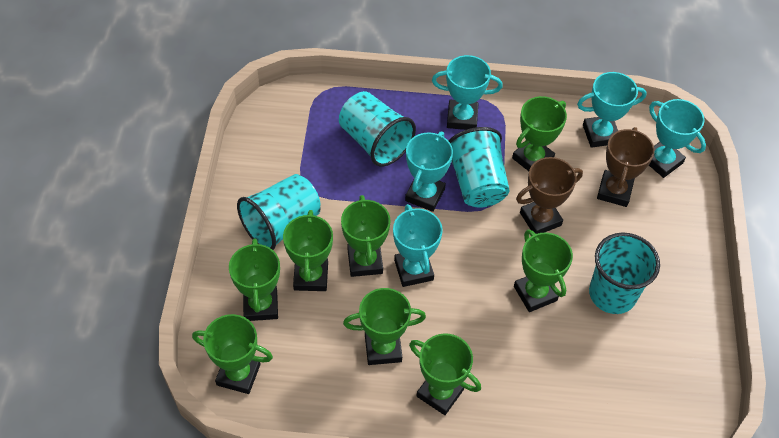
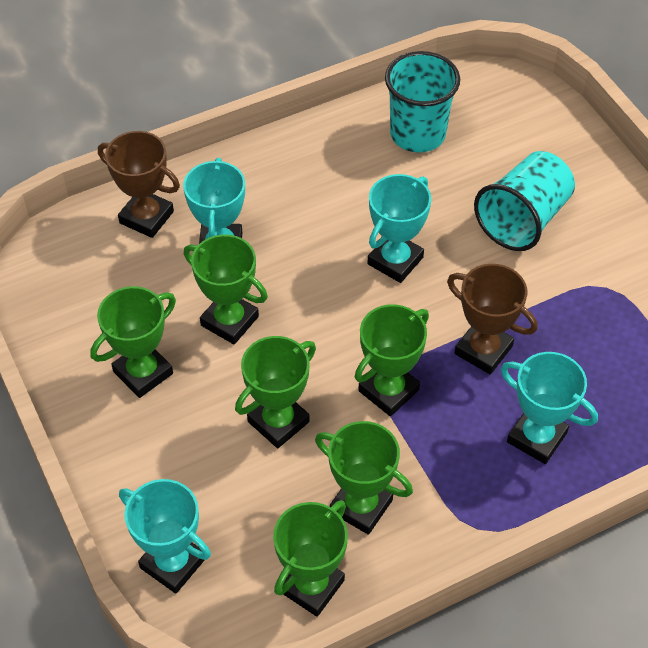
green trophy: 8 -> 6
turquoise cup: 4 -> 2
turquoise trophy: 5 -> 4

